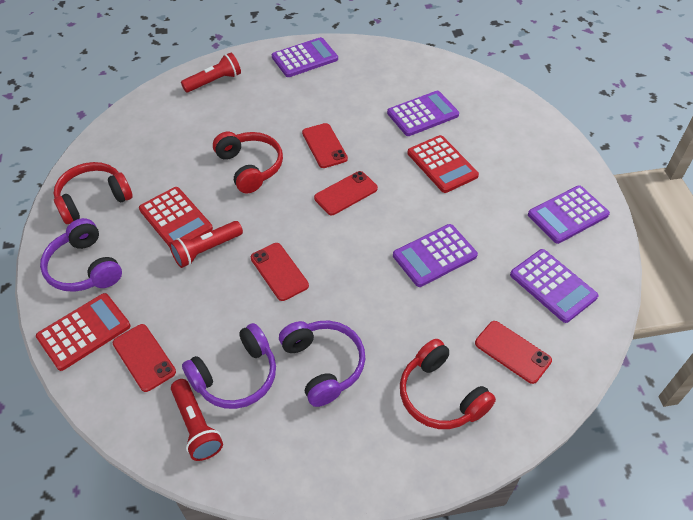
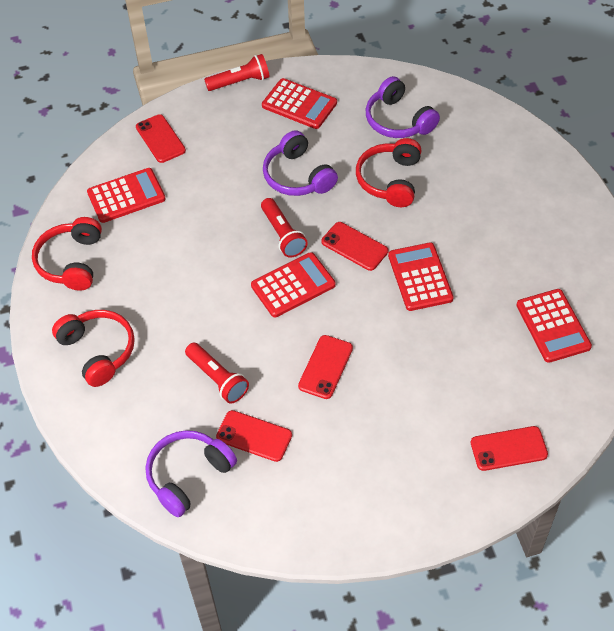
purple calculator: 5 -> 0
red calculator: 3 -> 5

